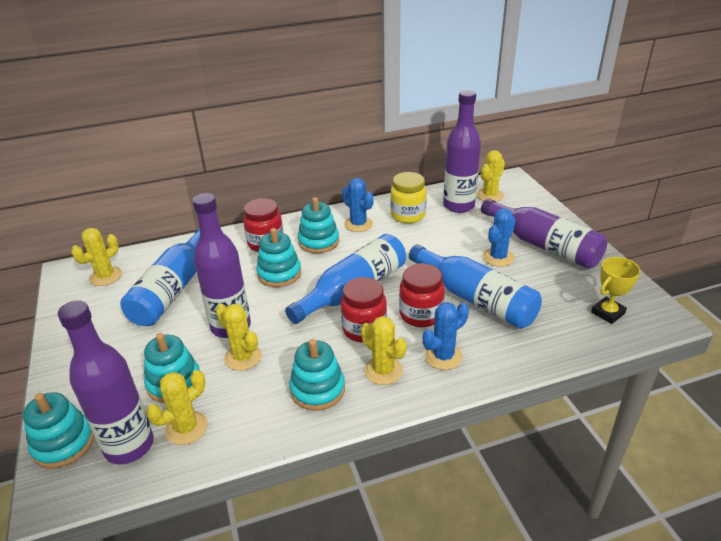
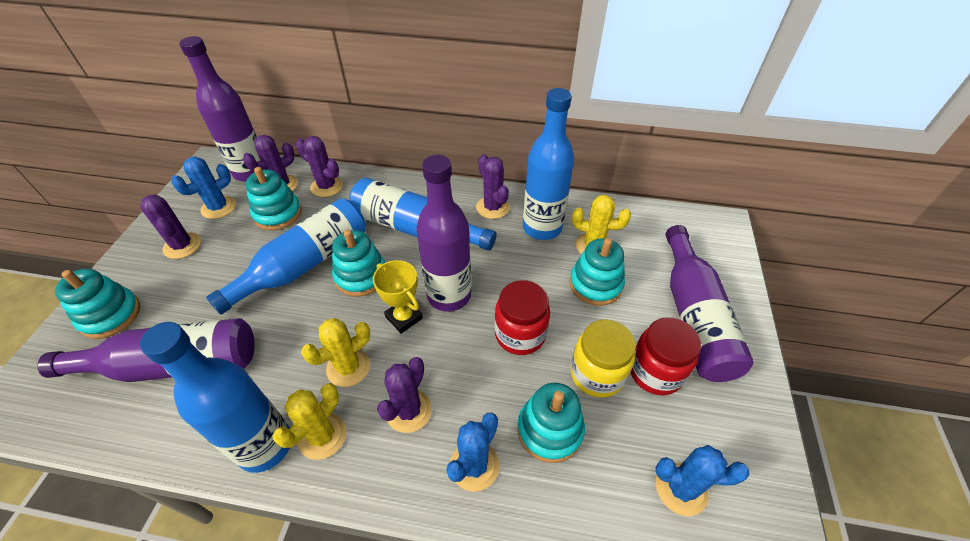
blue bottle: 3 -> 4
purple cactus: 0 -> 5
red jar: 3 -> 2
yellow cactus: 5 -> 3

